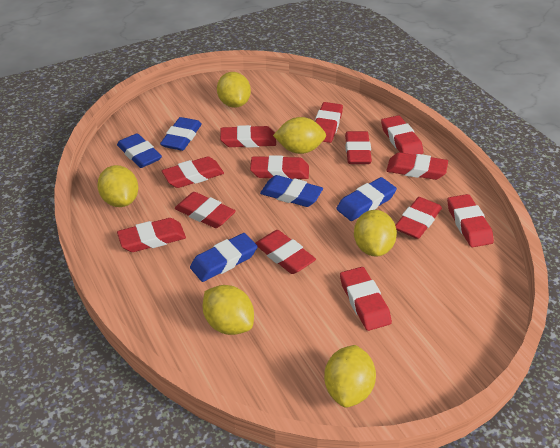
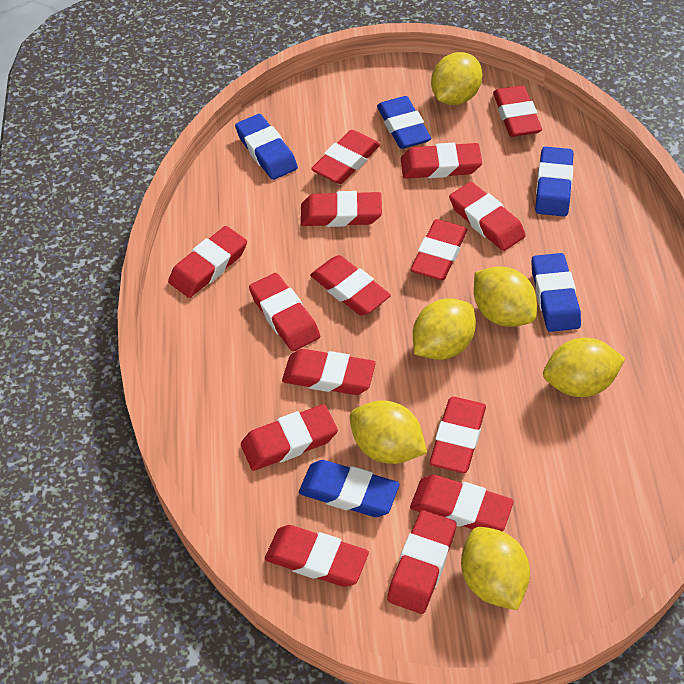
red eraser: 13 -> 15

